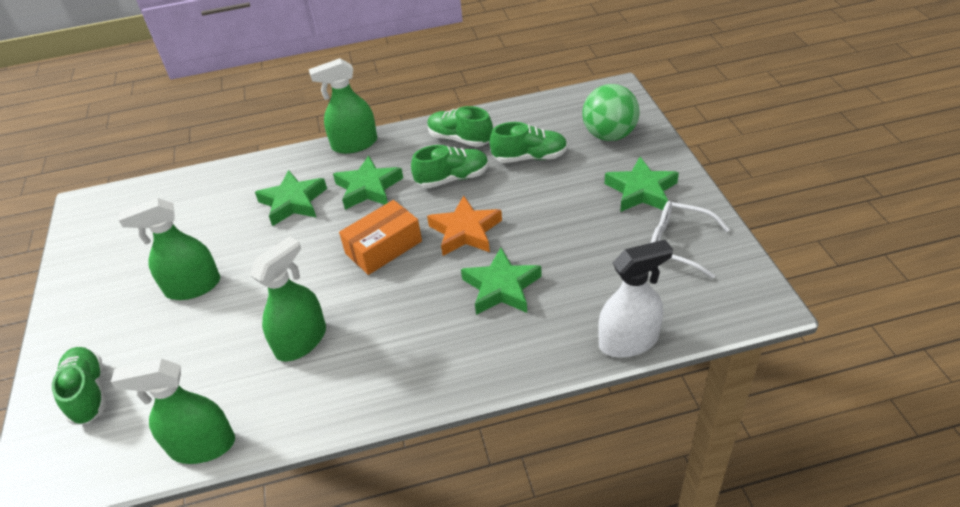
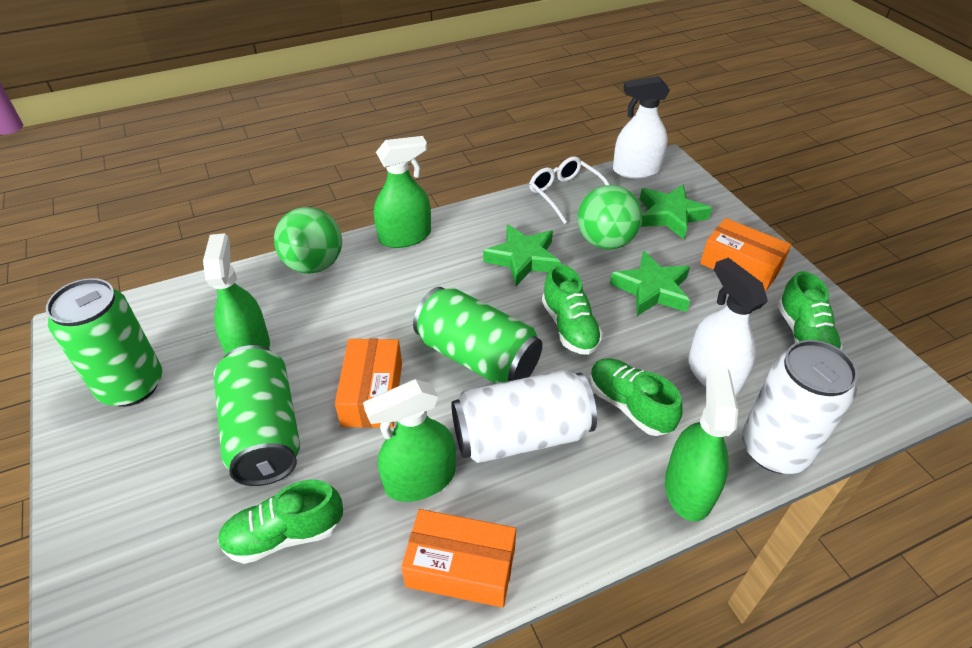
green ball: 1 -> 2
green can: 0 -> 3
green star: 4 -> 3
orange box: 1 -> 3
orange star: 1 -> 0
white can: 0 -> 2
white spray bottle: 1 -> 2

